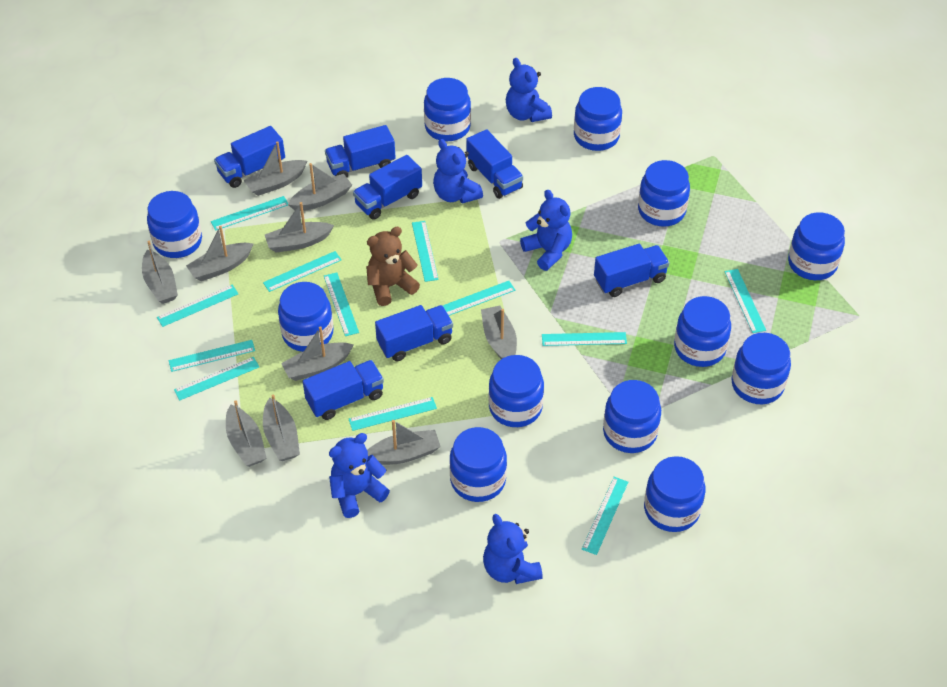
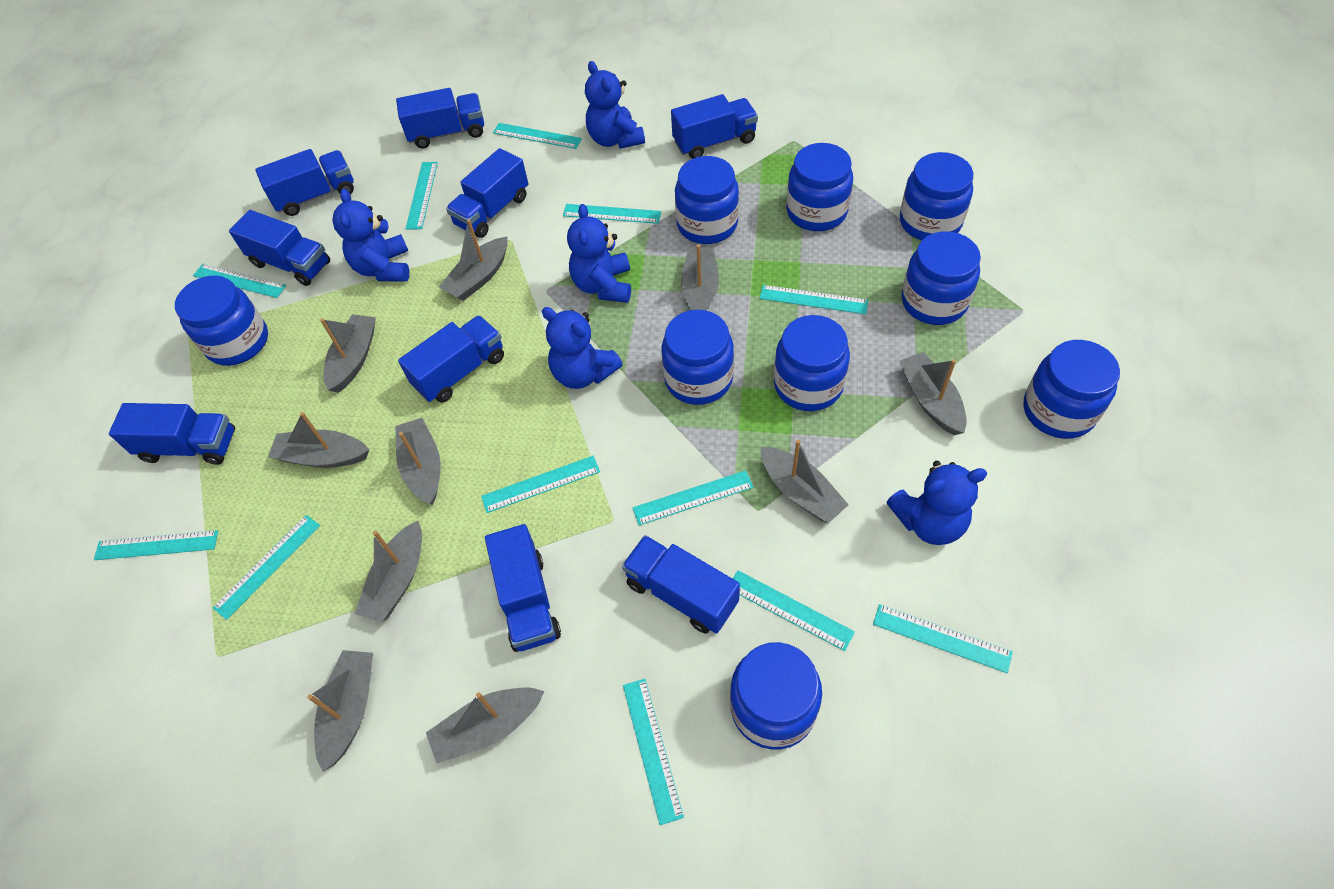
blue jar: 12 -> 9
blue truck: 7 -> 9
brown teddy bear: 1 -> 0

